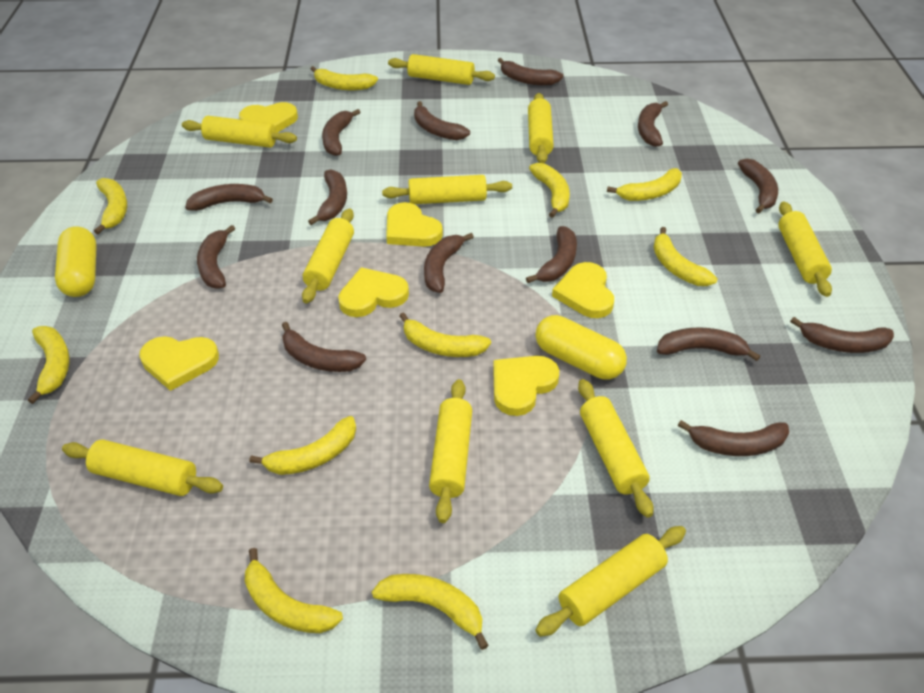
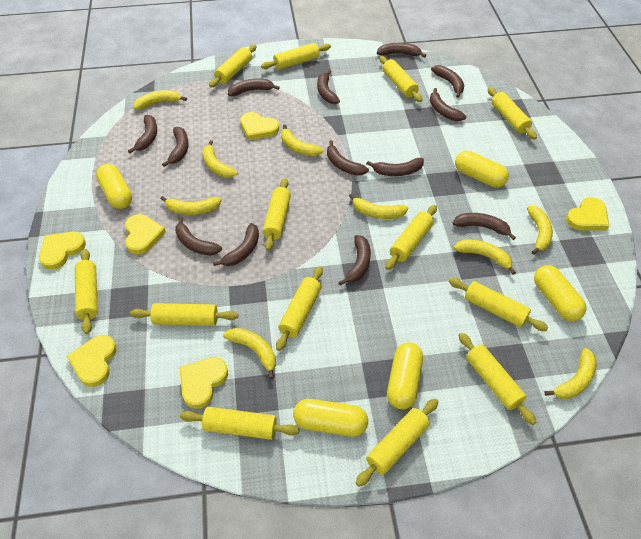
brown banana: 14 -> 13
yellow banana: 10 -> 9
yellow capsule: 2 -> 5
yellow rolling pin: 10 -> 13

